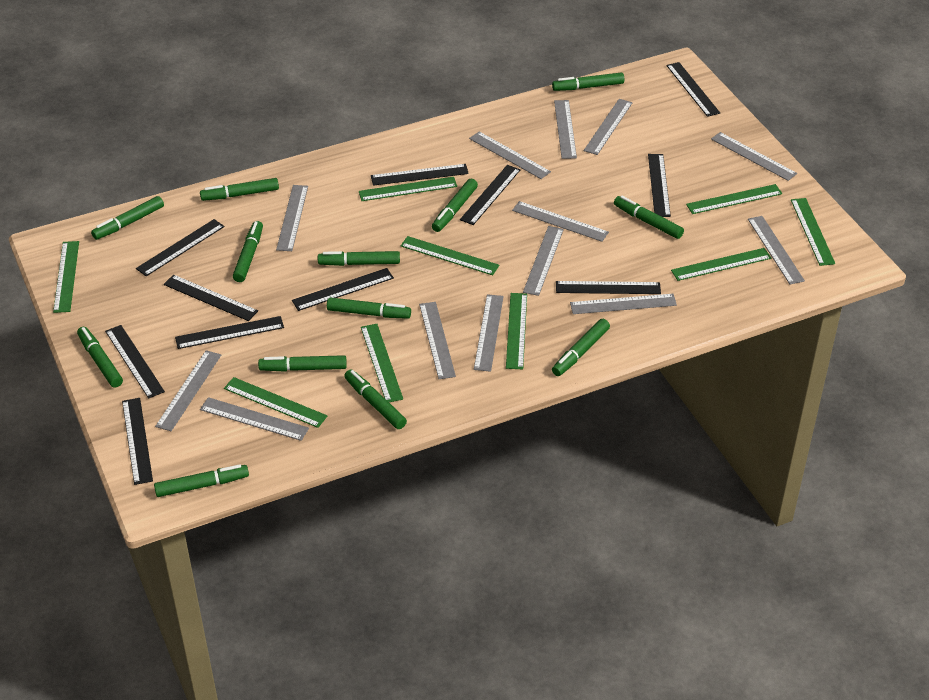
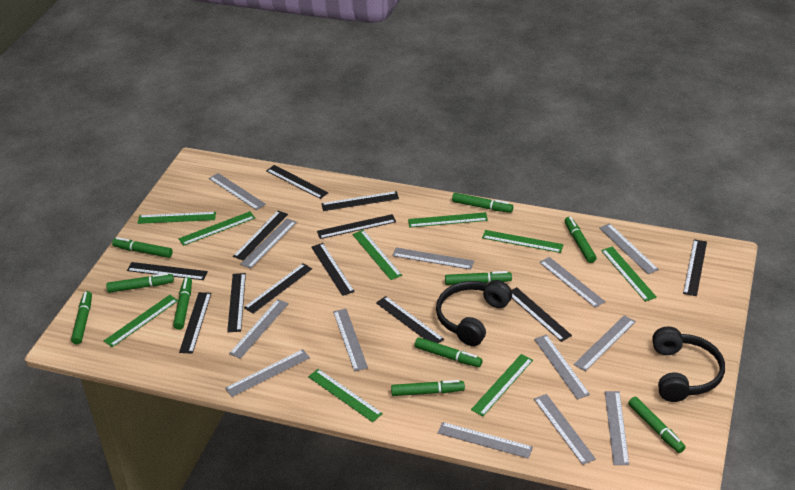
black headphones: 0 -> 2
black ruler: 11 -> 12
green marker: 13 -> 10

